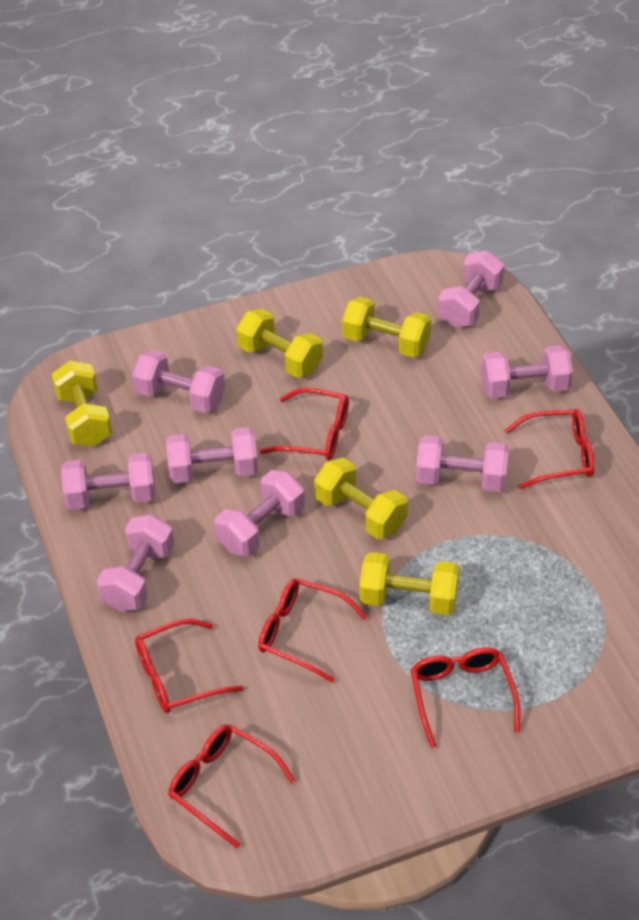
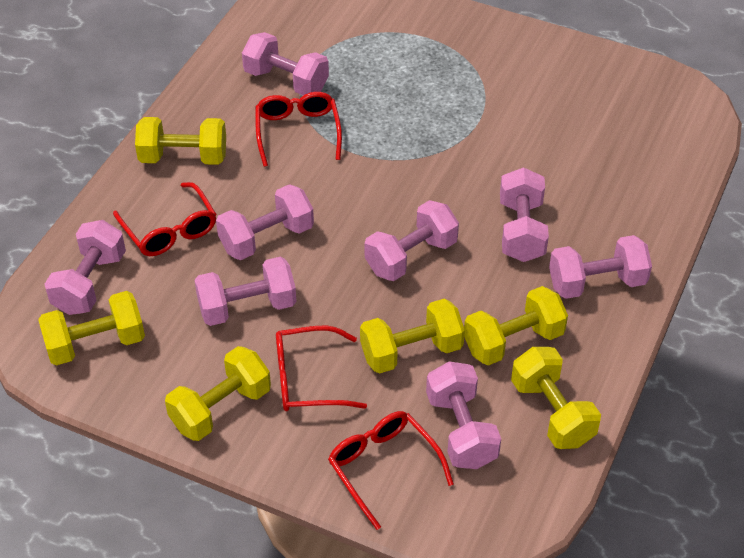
red glasses: 6 -> 4
yellow dumbbell: 5 -> 6

